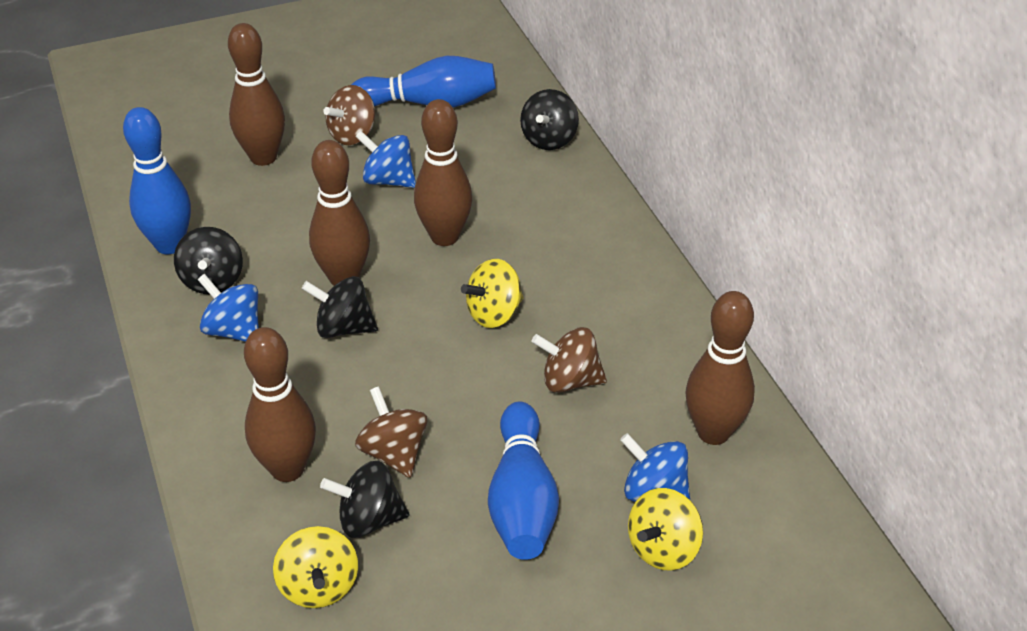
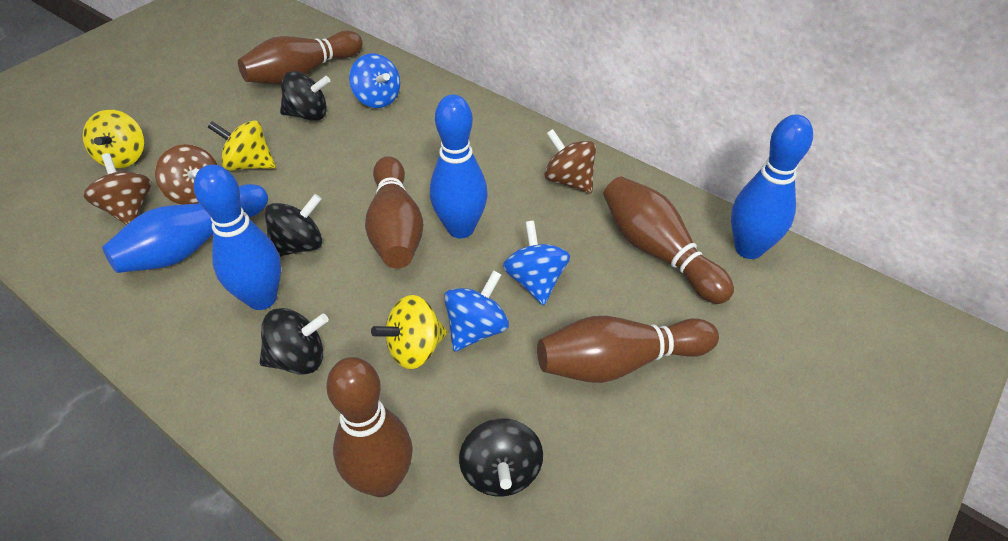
blue bowling pin: 3 -> 4

